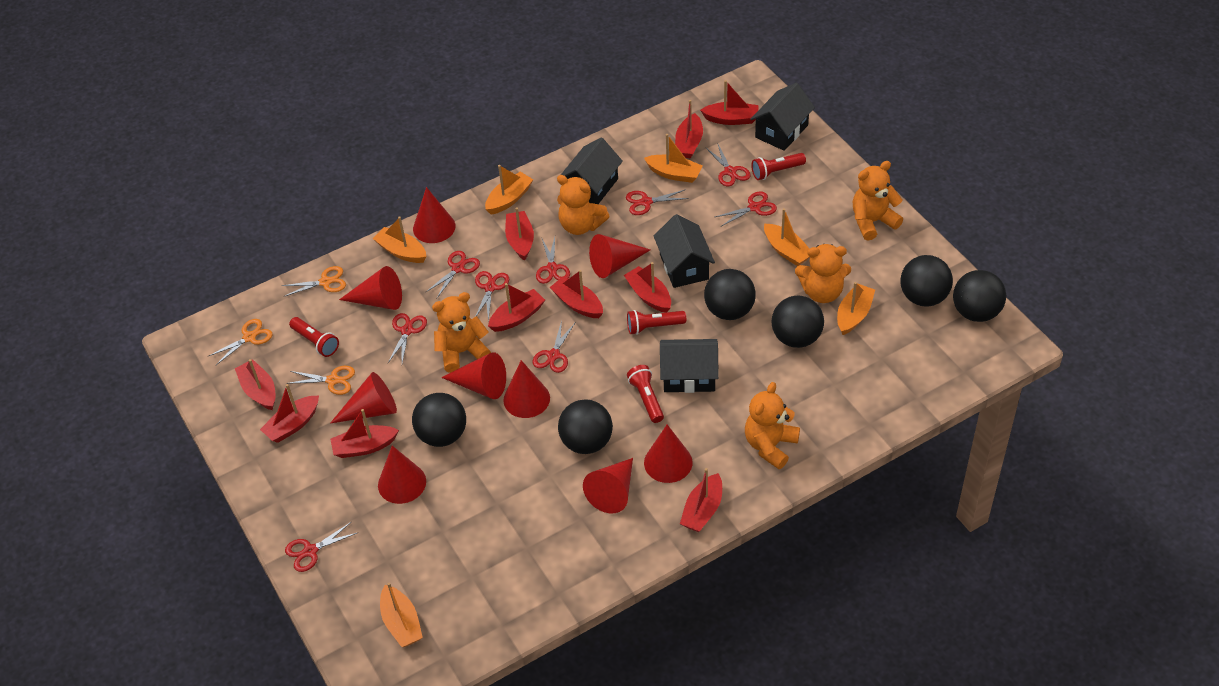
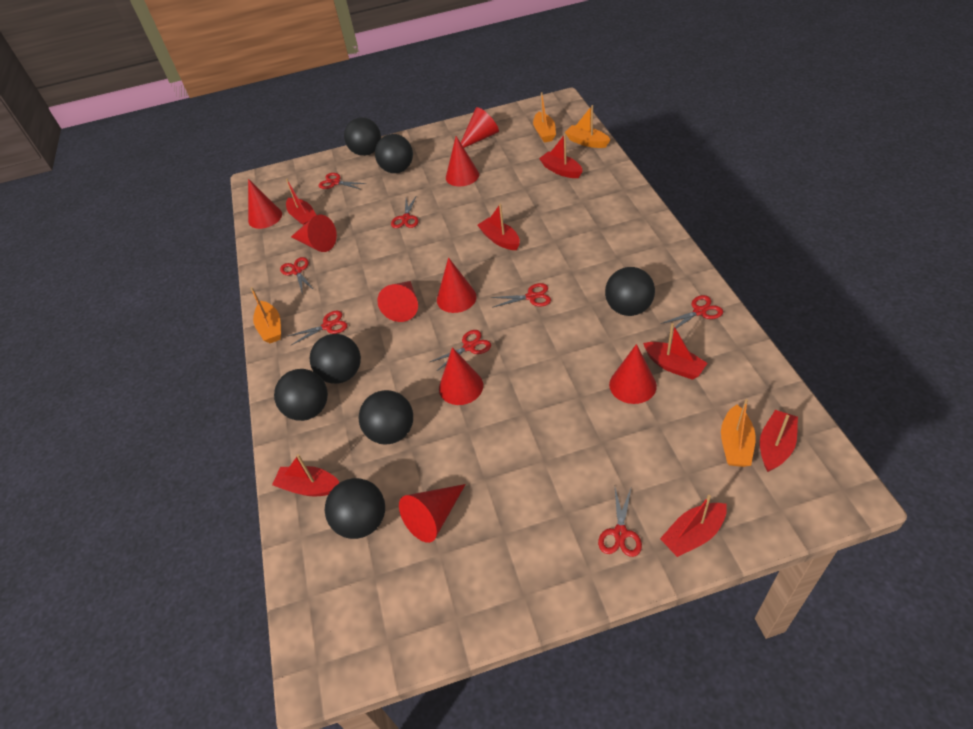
black ball: 6 -> 7
black house: 4 -> 0
orange boat: 6 -> 4
orange scissors: 3 -> 0
orange teddy bear: 5 -> 0
red boat: 10 -> 7
red flashlight: 4 -> 0
red scissors: 9 -> 8

